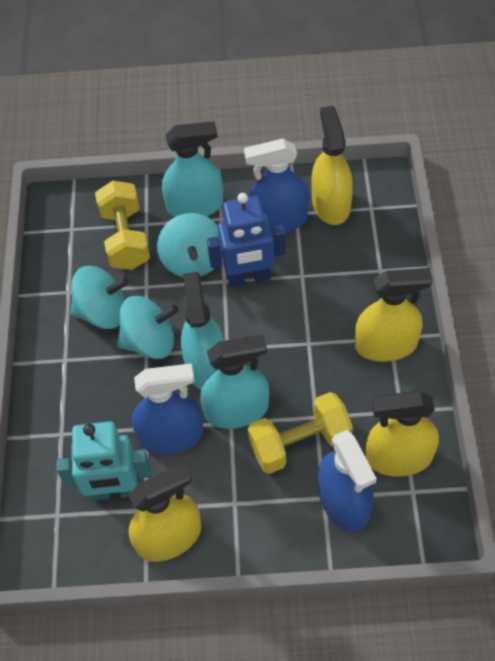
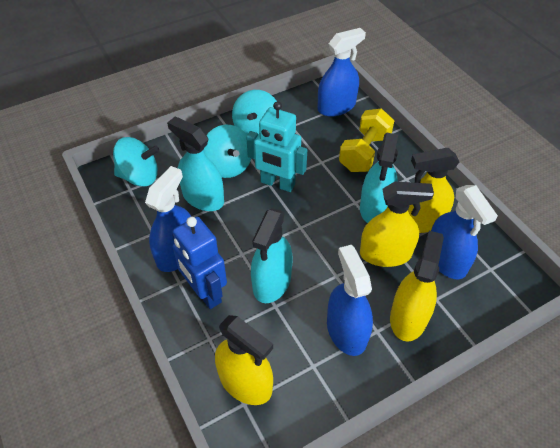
blue spray bottle: 3 -> 4
yellow dumbbell: 2 -> 1

